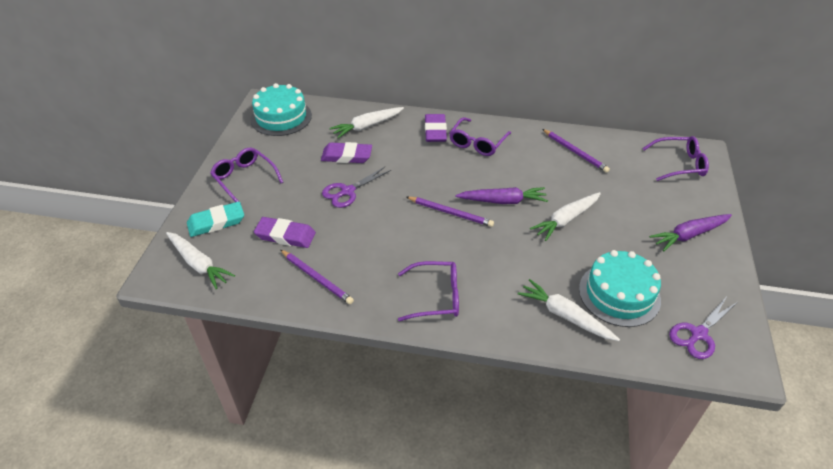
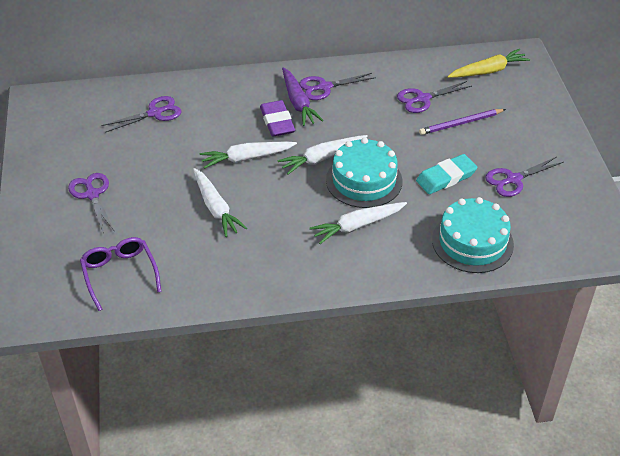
purple carrot: 2 -> 1
purple eraser: 3 -> 1
purple glasses: 4 -> 1
purple pencil: 3 -> 1
purple scissors: 2 -> 5
yellow carrot: 0 -> 1

